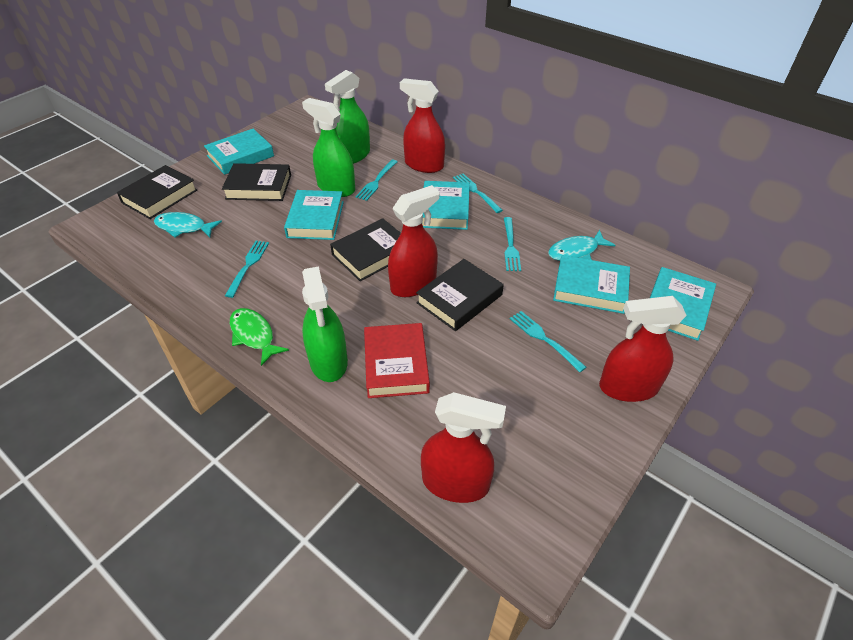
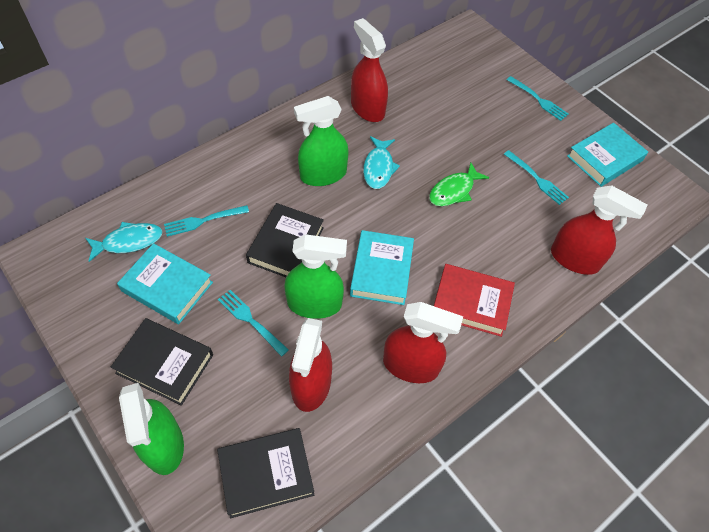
black book: 4 -> 3
turquoise book: 5 -> 3
turquoise fork: 5 -> 4

